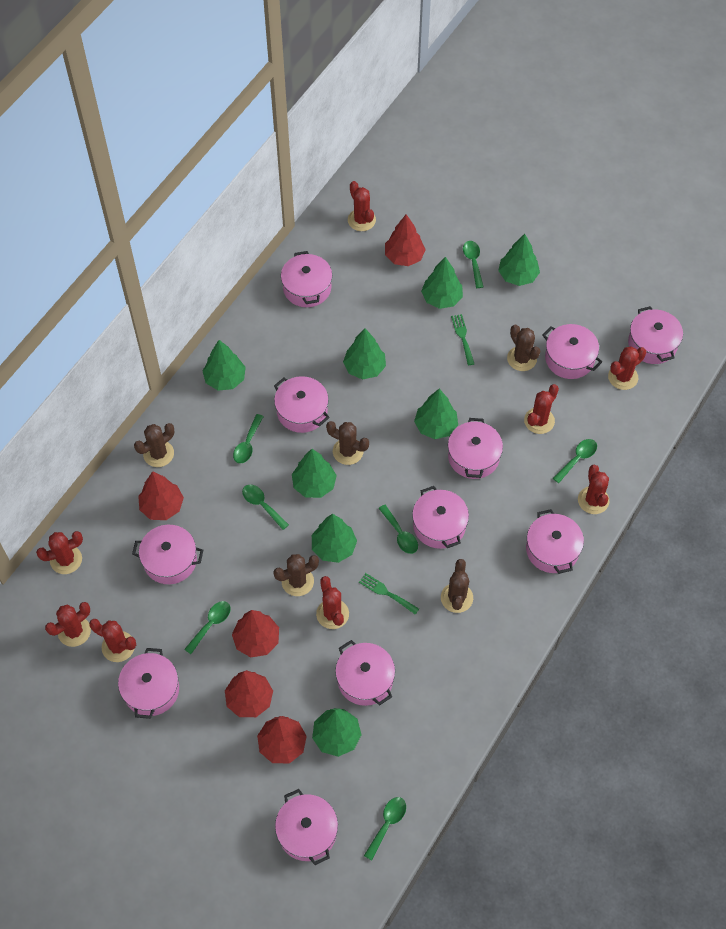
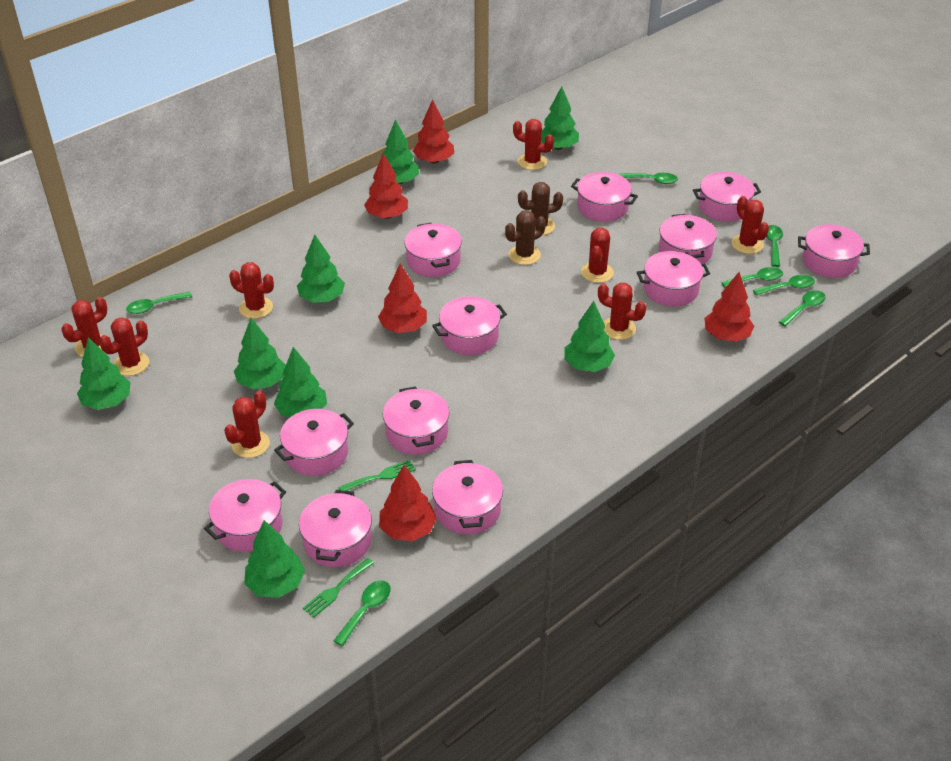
brown cactus: 5 -> 2
pink pot: 11 -> 12

